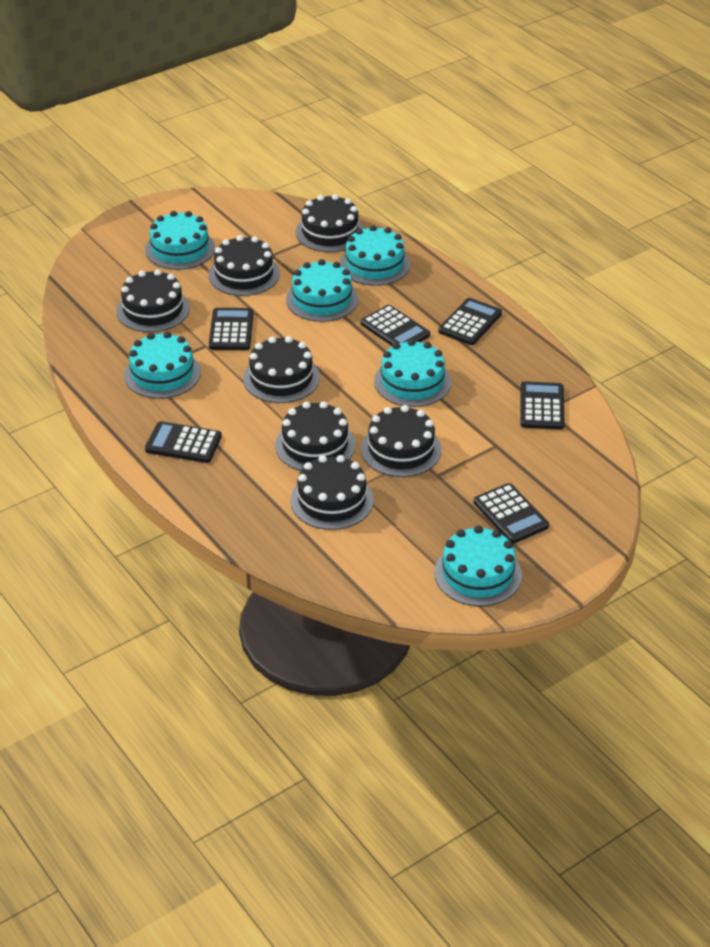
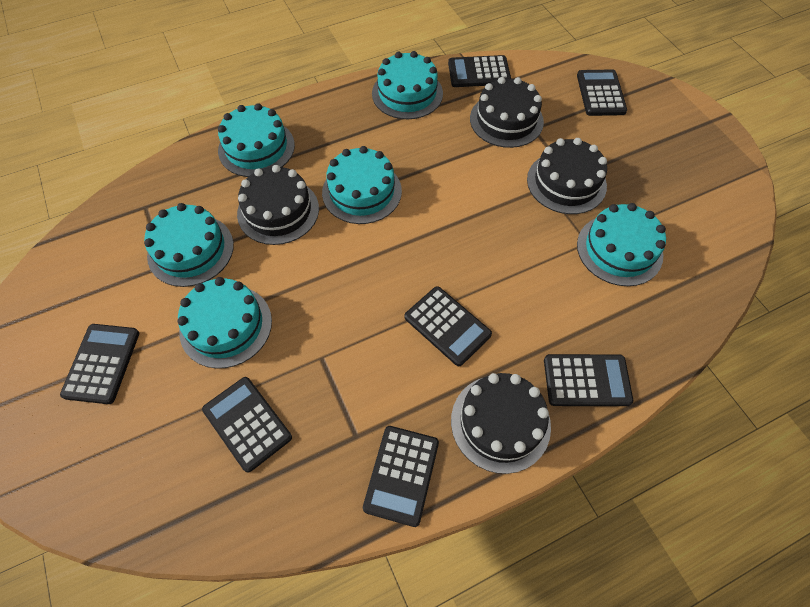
black cake: 7 -> 4
black calculator: 6 -> 7

